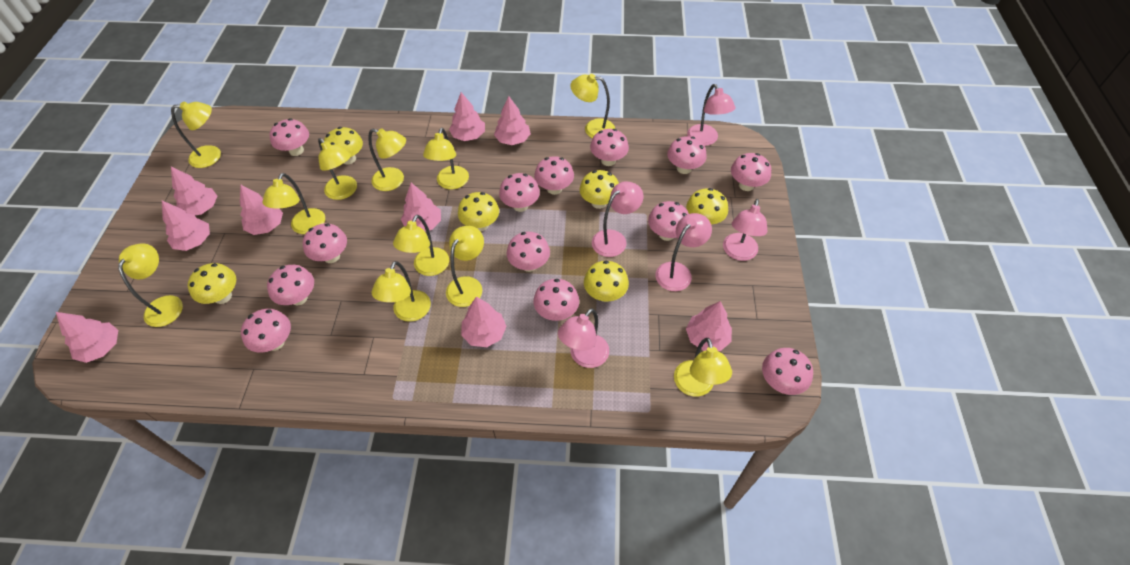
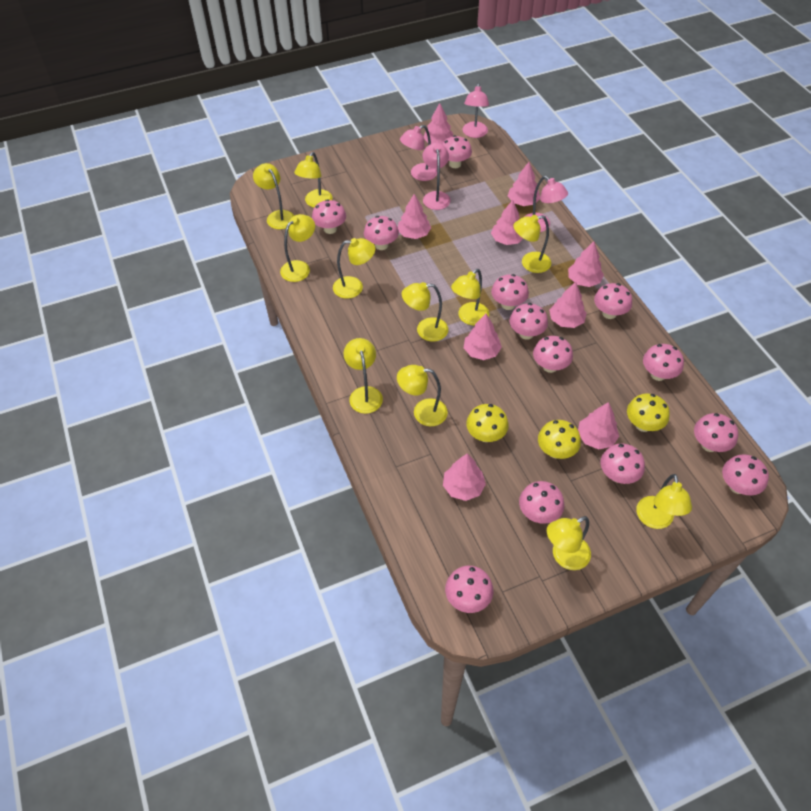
pink lamp: 5 -> 4
yellow mushroom: 6 -> 3

